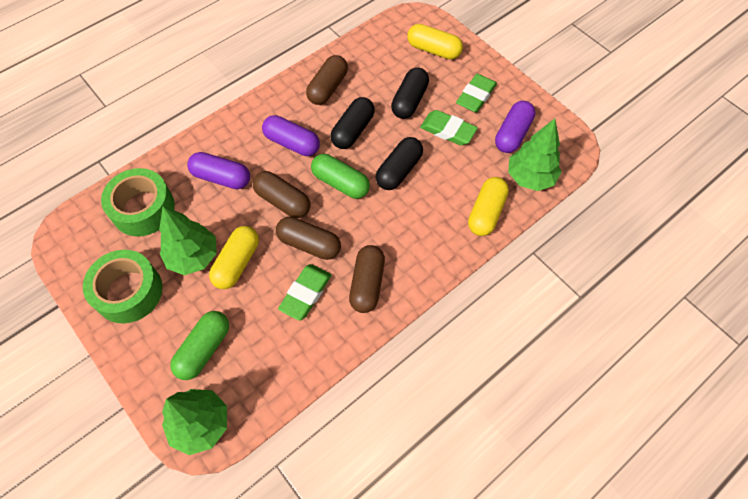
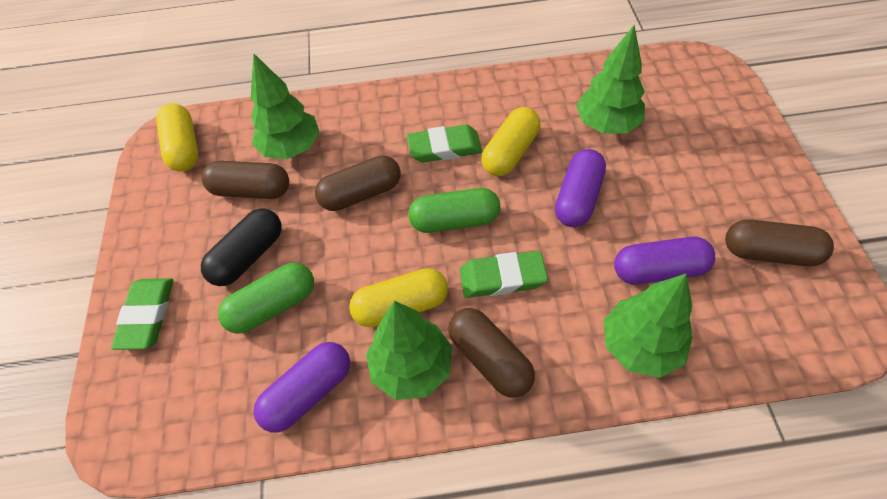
black capsule: 3 -> 1
green tape: 2 -> 0
green tree: 3 -> 4

